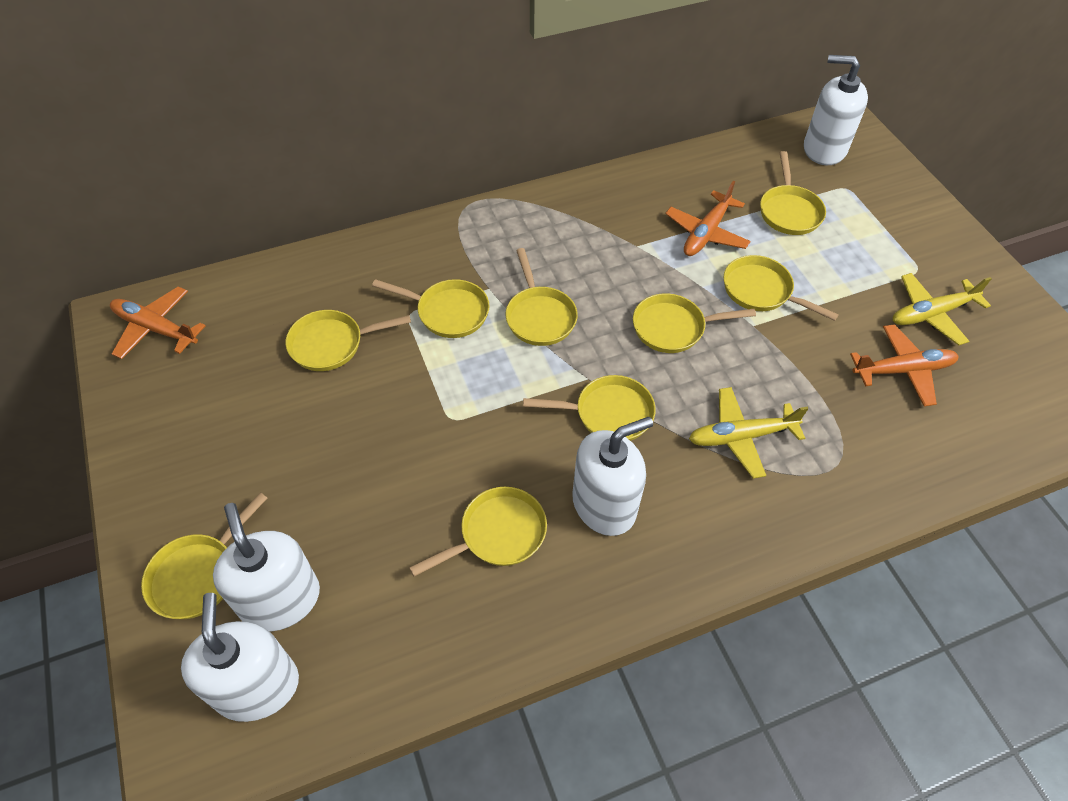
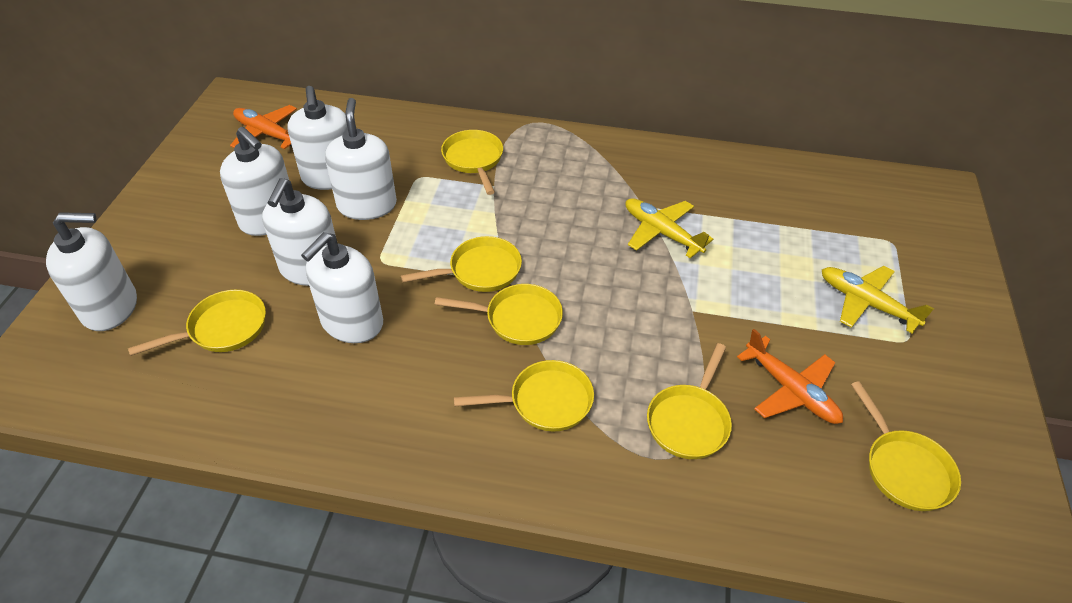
orange plane: 3 -> 2
white soap dispenser: 4 -> 6
yellow pan: 9 -> 7

